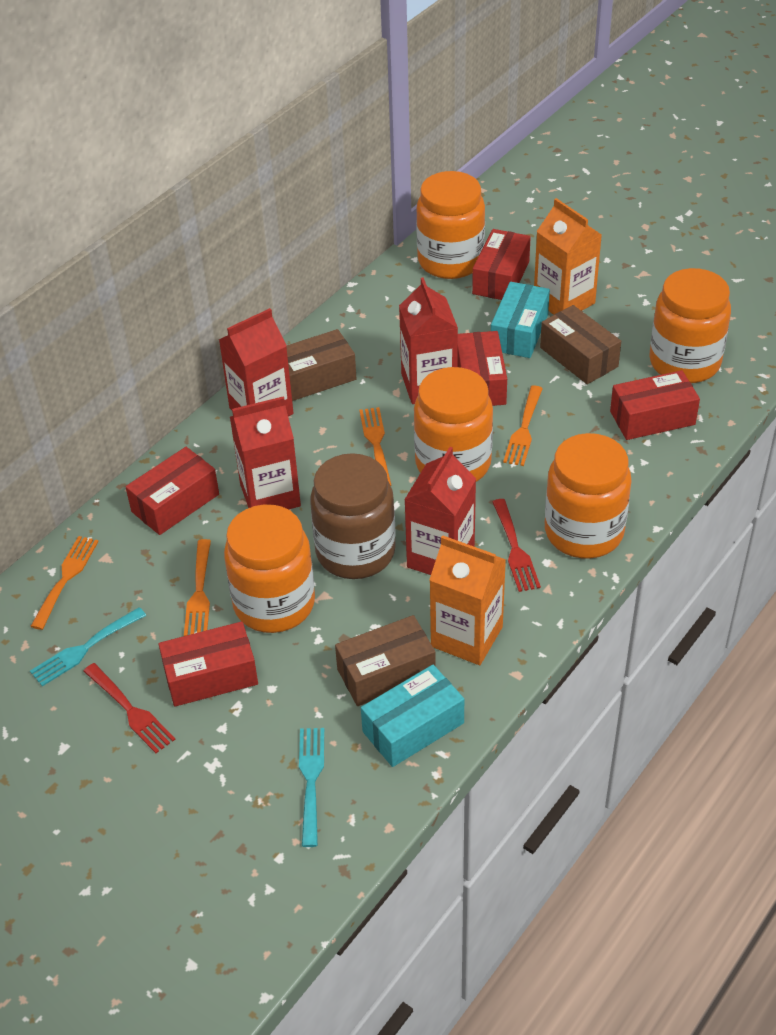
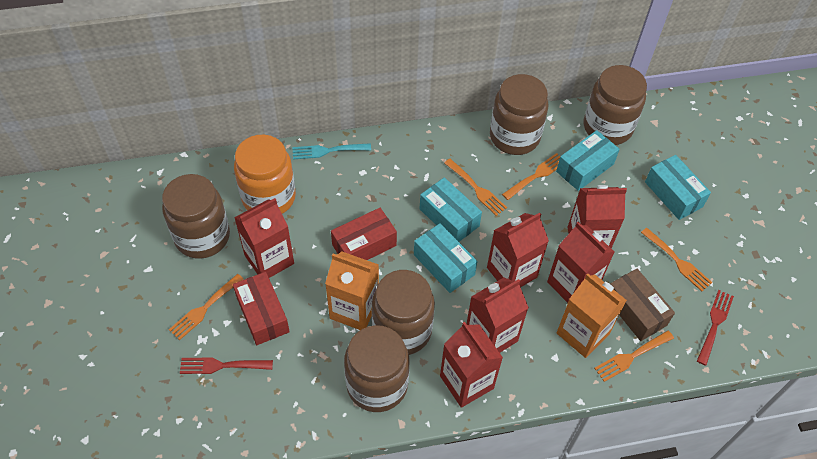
brown box: 3 -> 1
brown jar: 1 -> 5
orange fork: 4 -> 5
orange jar: 5 -> 1
red box: 5 -> 2
red carton: 4 -> 6
turquoise box: 2 -> 4
turquoise fork: 2 -> 1

